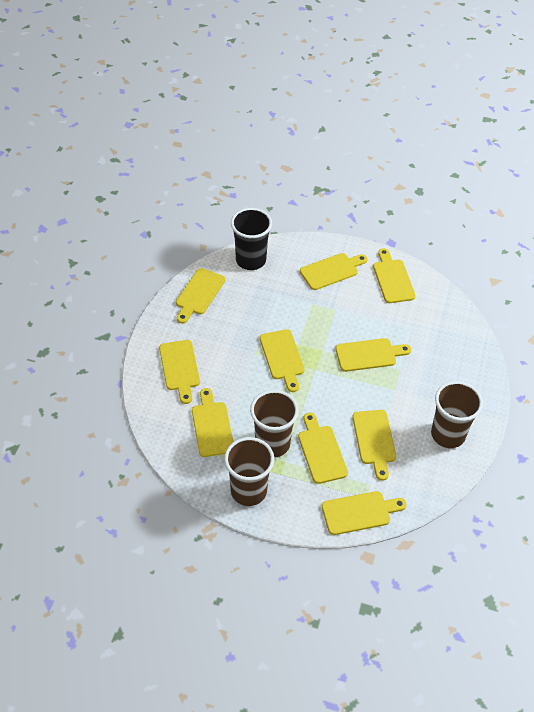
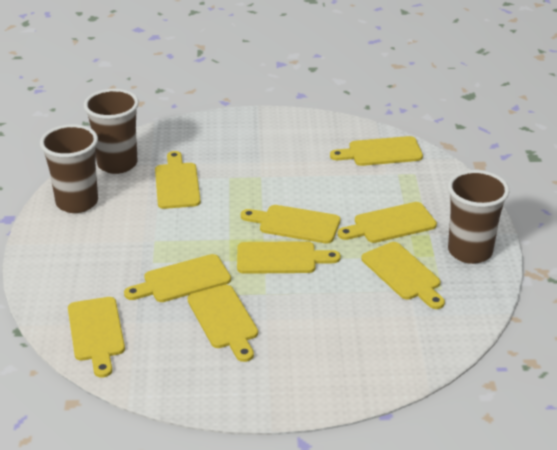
black cup: 1 -> 0
yellow cutting board: 10 -> 9

